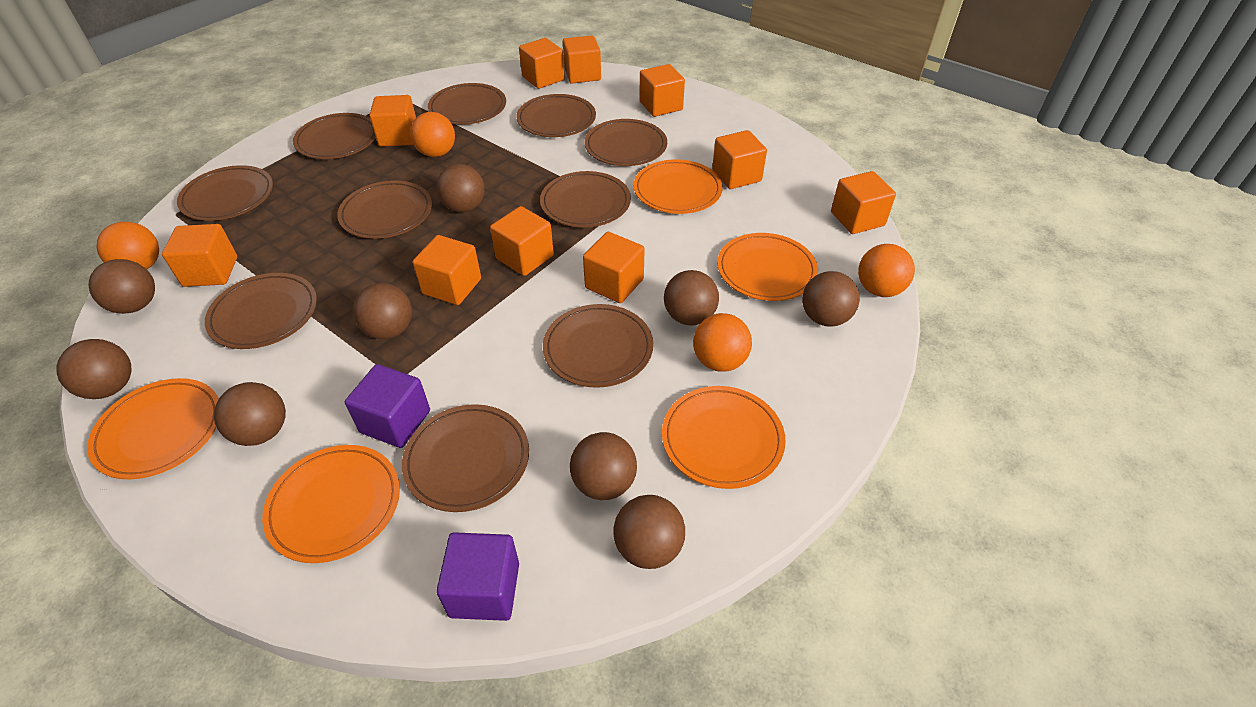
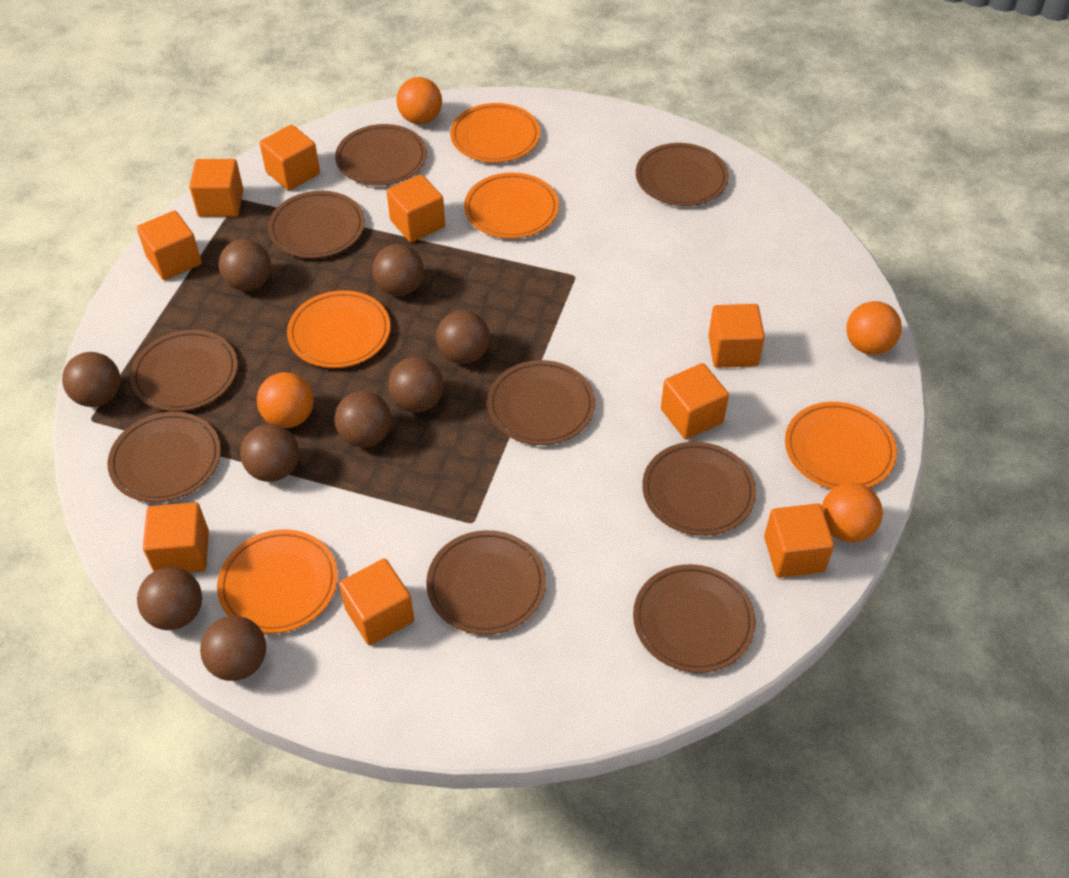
brown plate: 10 -> 9
orange cube: 10 -> 9
purple cube: 2 -> 0

